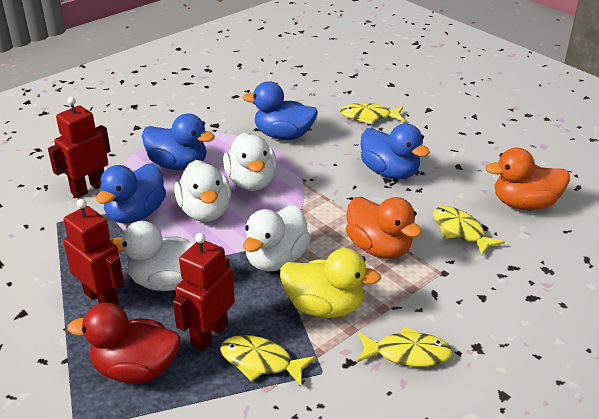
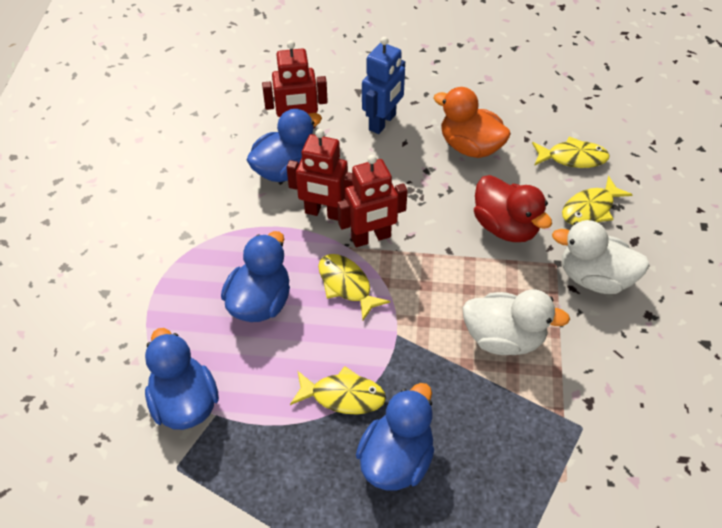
blue robot: 0 -> 1
orange duck: 2 -> 1
white duck: 4 -> 2
yellow duck: 1 -> 0

